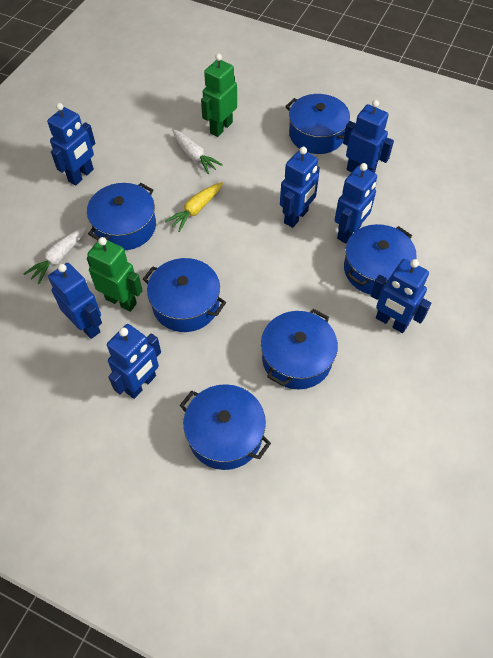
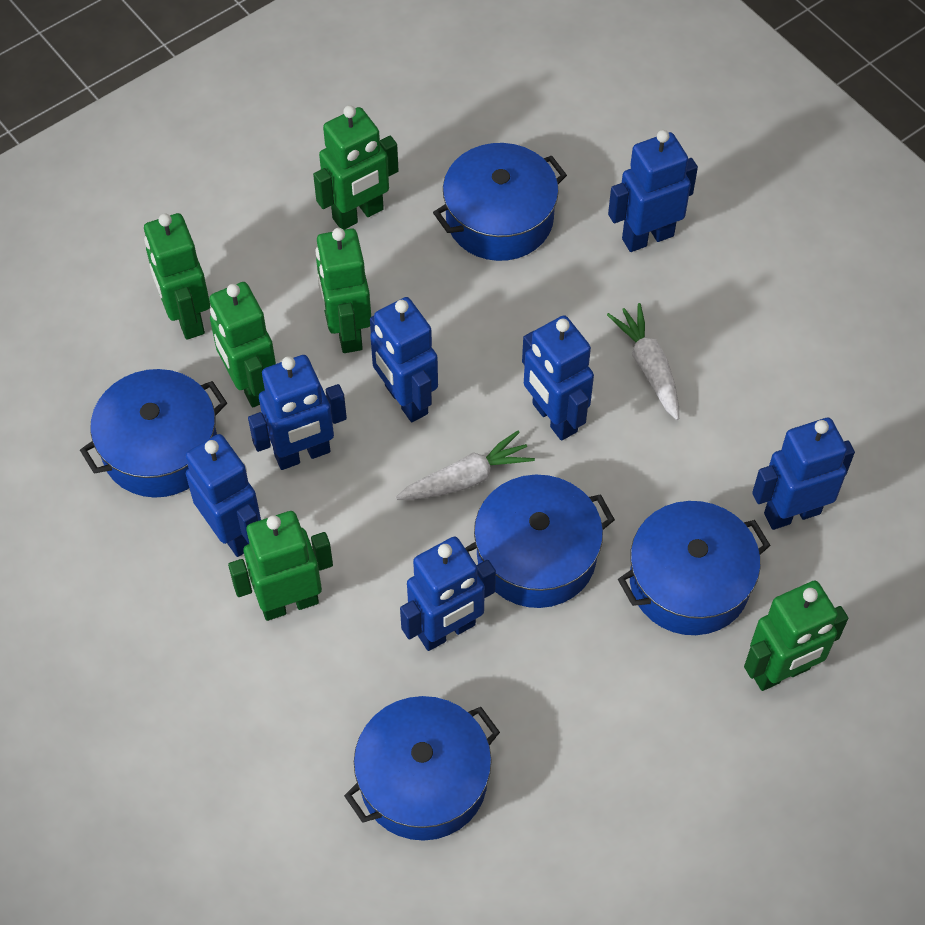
blue pot: 6 -> 5
green robot: 2 -> 6
yellow carrot: 1 -> 0

